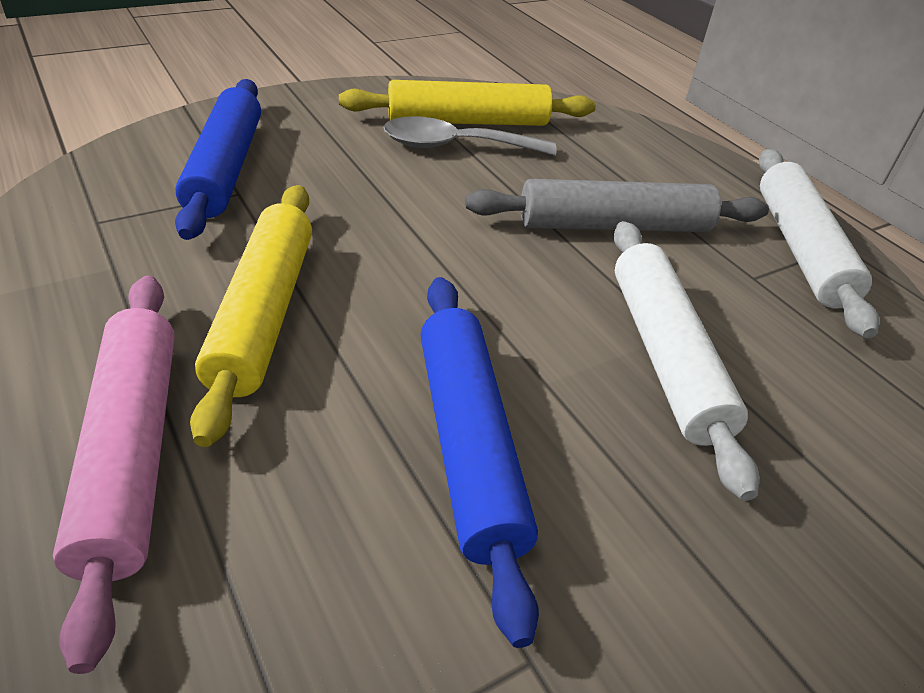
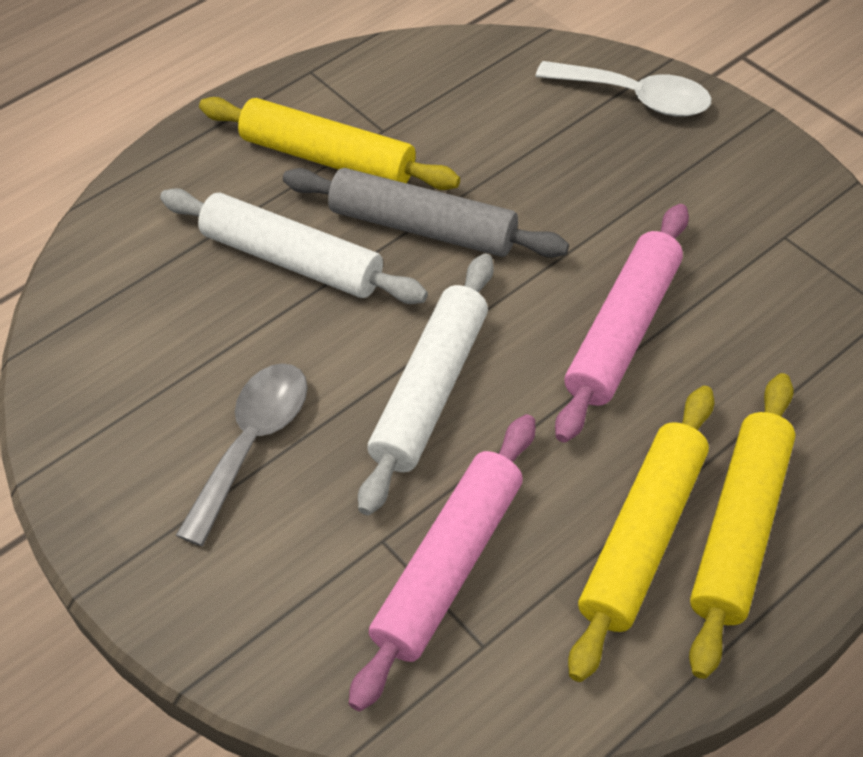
blue rolling pin: 2 -> 0
pink rolling pin: 1 -> 2
white spoon: 0 -> 1
yellow rolling pin: 2 -> 3

